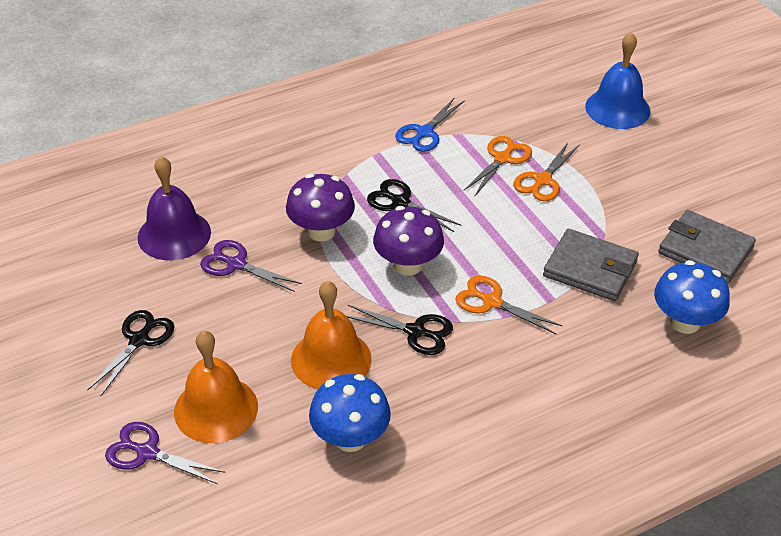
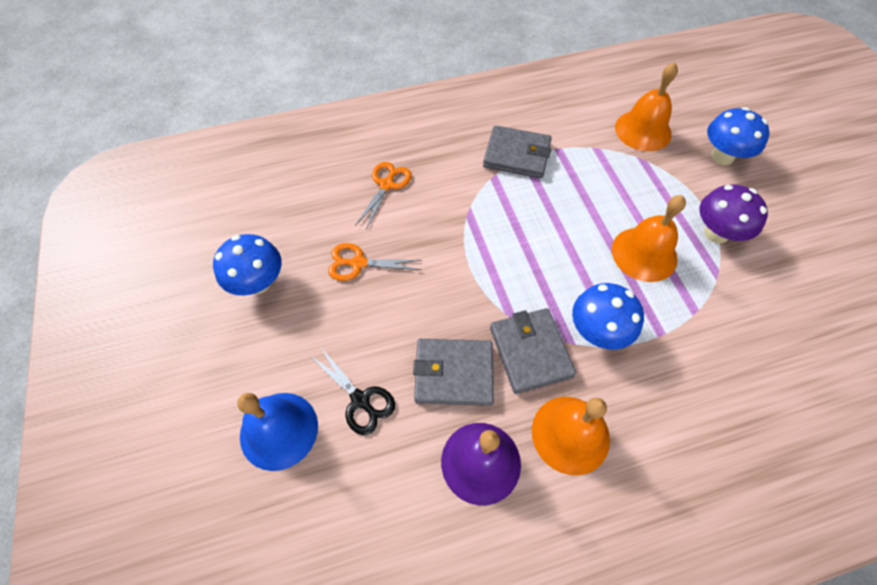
black scissors: 3 -> 1
blue mushroom: 2 -> 3
blue scissors: 1 -> 0
grey wallet: 2 -> 3
orange bell: 2 -> 3
orange scissors: 3 -> 2
purple mushroom: 2 -> 1
purple scissors: 2 -> 0

